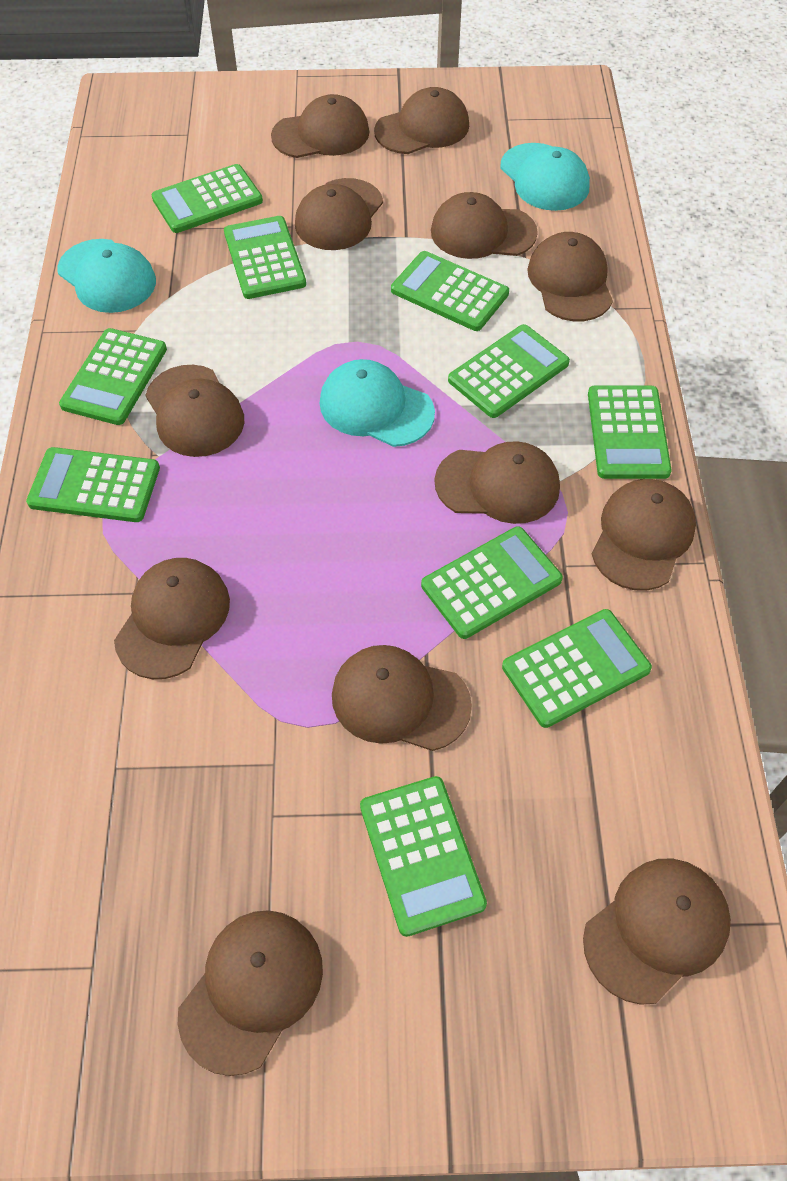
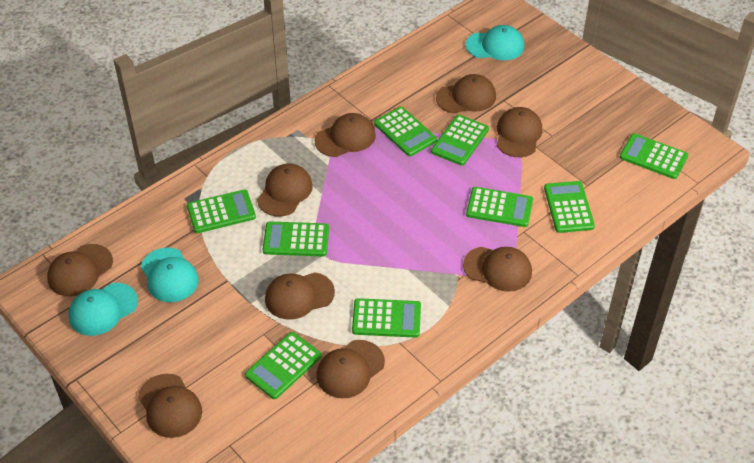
brown cap: 12 -> 9
green calculator: 10 -> 9

